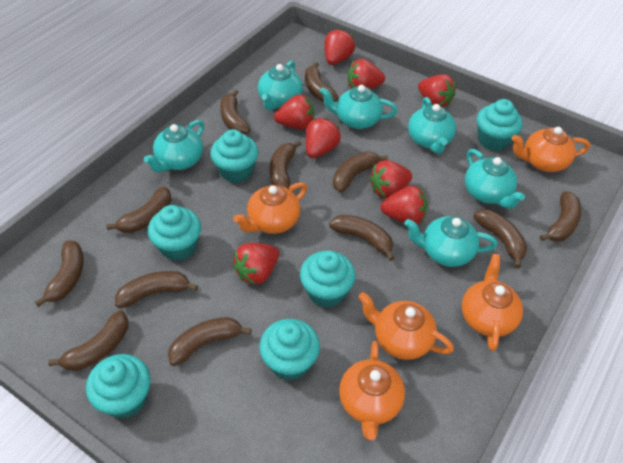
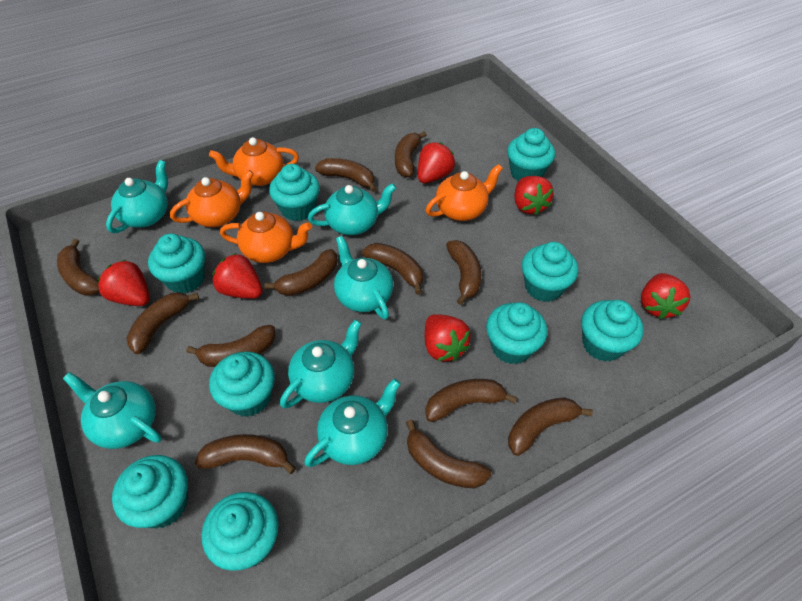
orange teapot: 5 -> 4
red strawberry: 8 -> 6
turquoise cupcake: 6 -> 9

